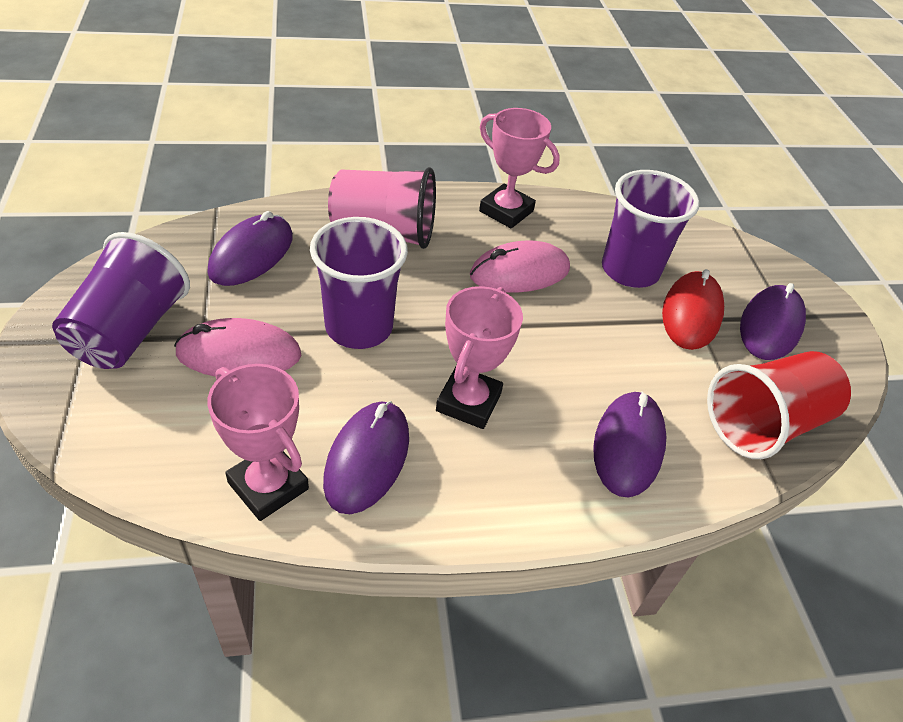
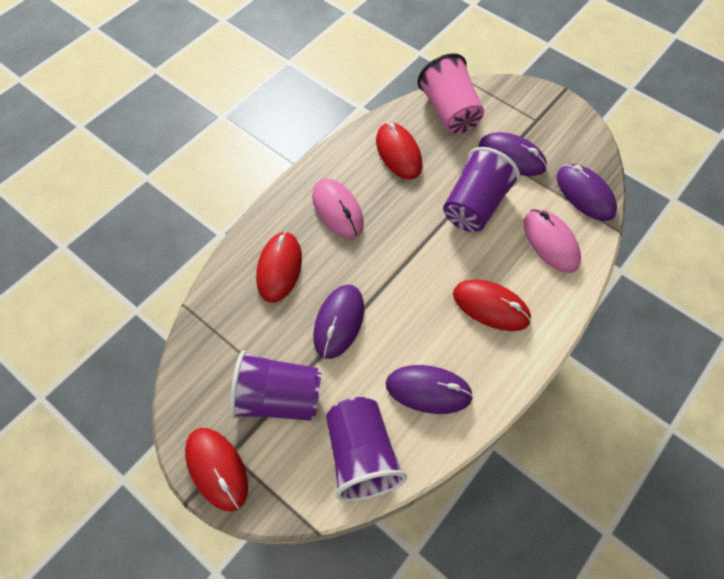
pink trophy: 3 -> 0
red cup: 1 -> 0
red mouse: 1 -> 4

